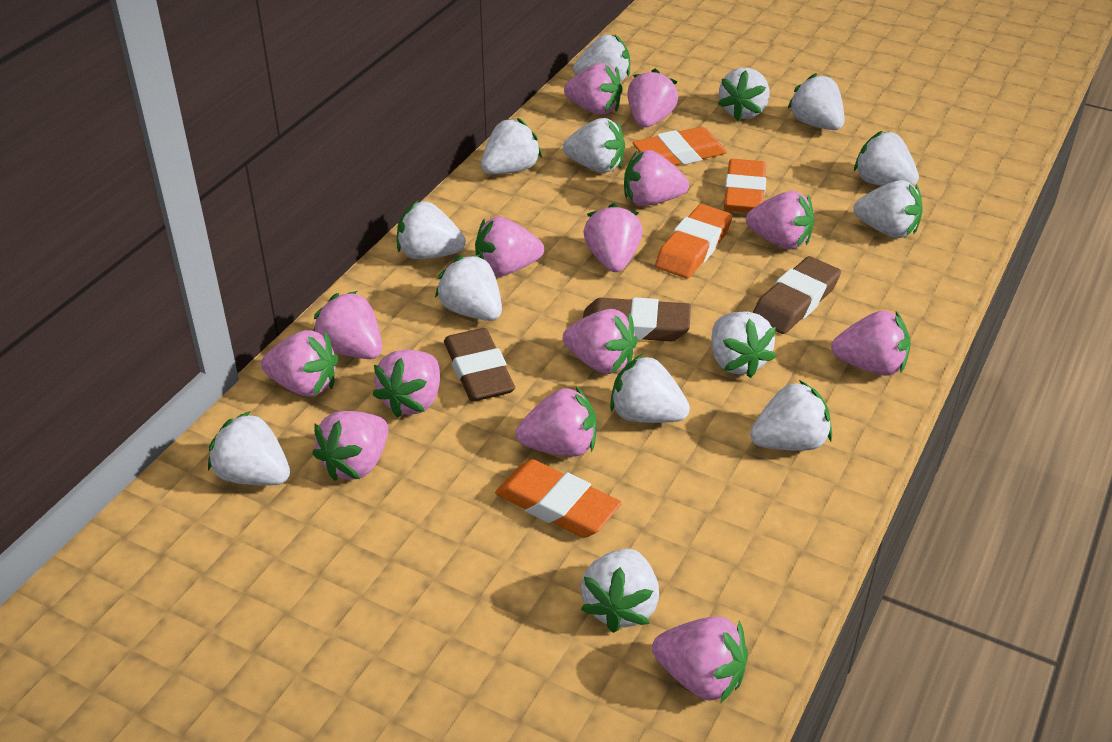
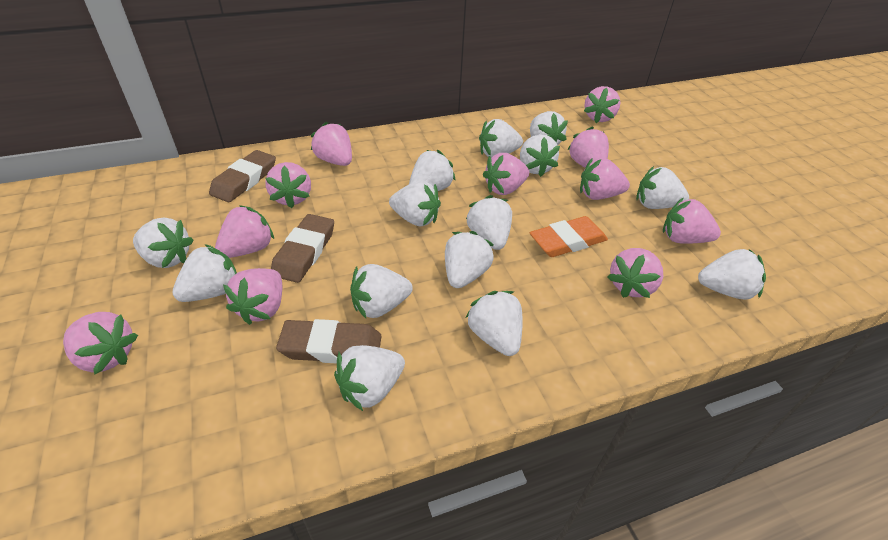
orange eraser: 4 -> 1
pink strawberry: 14 -> 11

